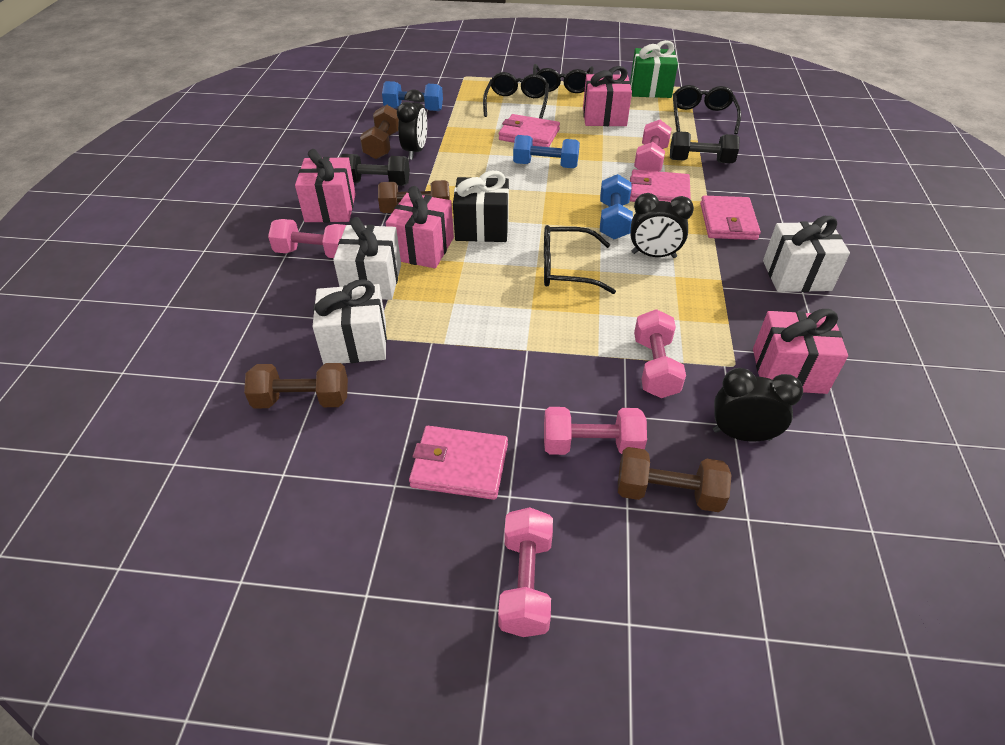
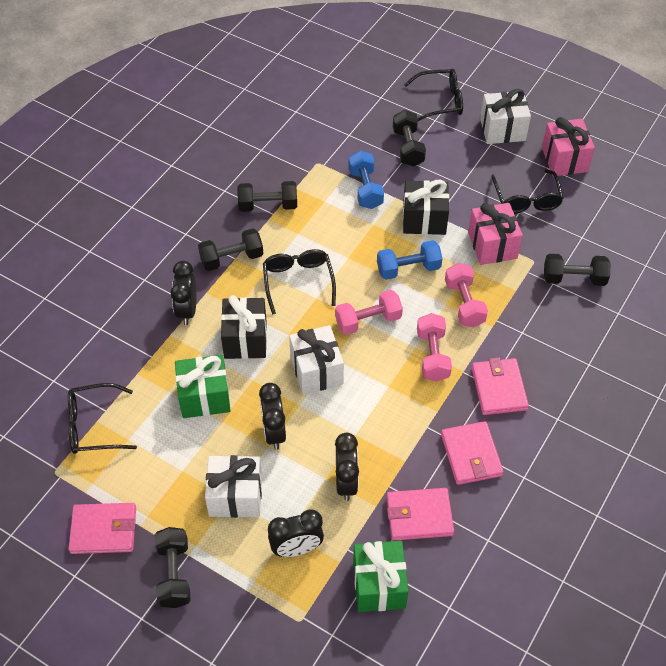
black clock: 3 -> 4
black dumbbell: 2 -> 5
black gift: 1 -> 2
blue dumbbell: 3 -> 2
brown dumbbell: 4 -> 0
green gift: 1 -> 2
pink dumbbell: 5 -> 3
pink gift: 4 -> 2

